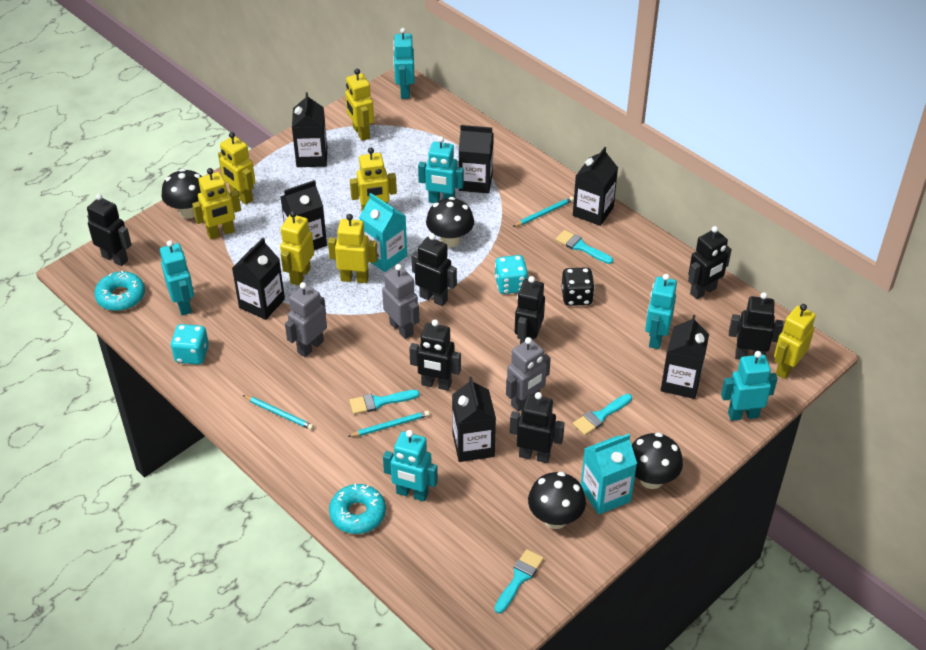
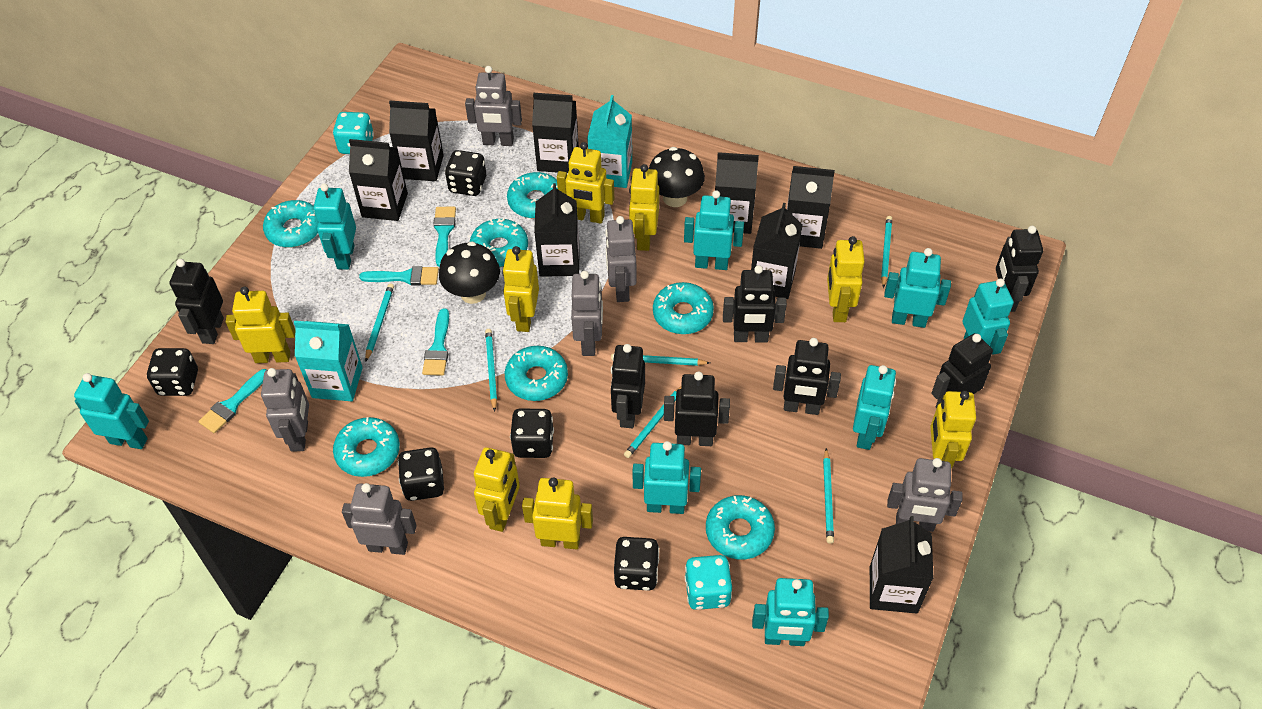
black carton: 7 -> 8
black dice: 1 -> 5
black mushroom: 4 -> 2
grey robot: 3 -> 6
turquoise donut: 2 -> 7
turquoise pencil: 3 -> 6
turquoise robot: 6 -> 8
yellow robot: 7 -> 8

